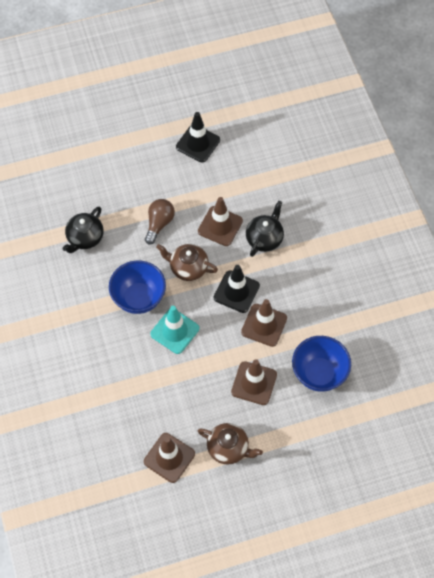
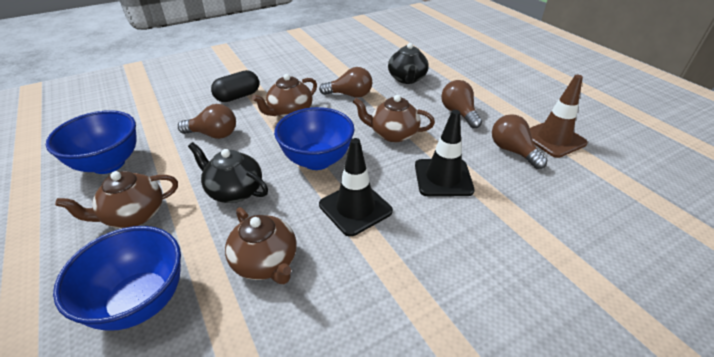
black capsule: 0 -> 1
blue bowl: 2 -> 3
brown light bulb: 1 -> 4
brown teapot: 2 -> 4
brown traffic cone: 4 -> 1
turquoise traffic cone: 1 -> 0

